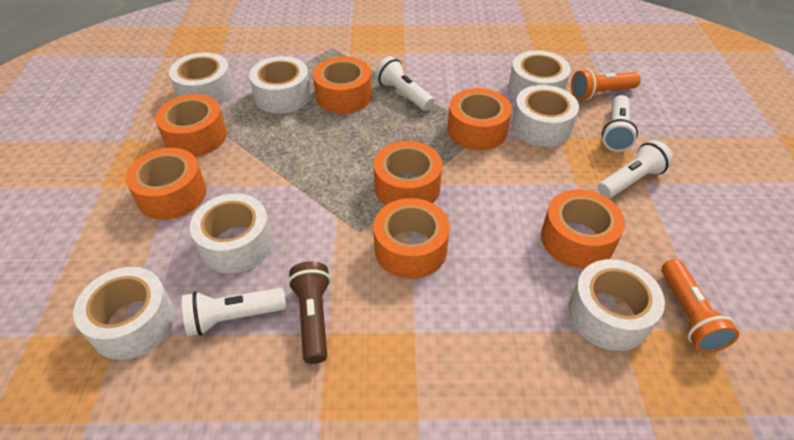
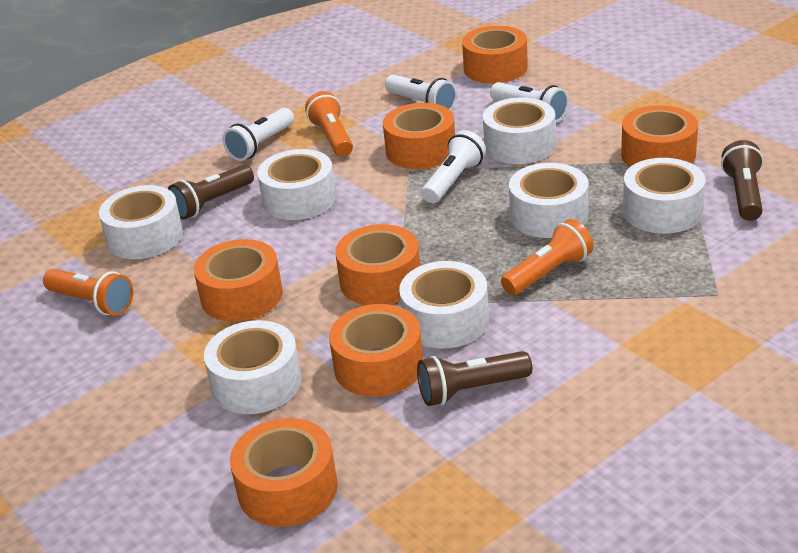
brown flashlight: 1 -> 3
orange flashlight: 2 -> 3

